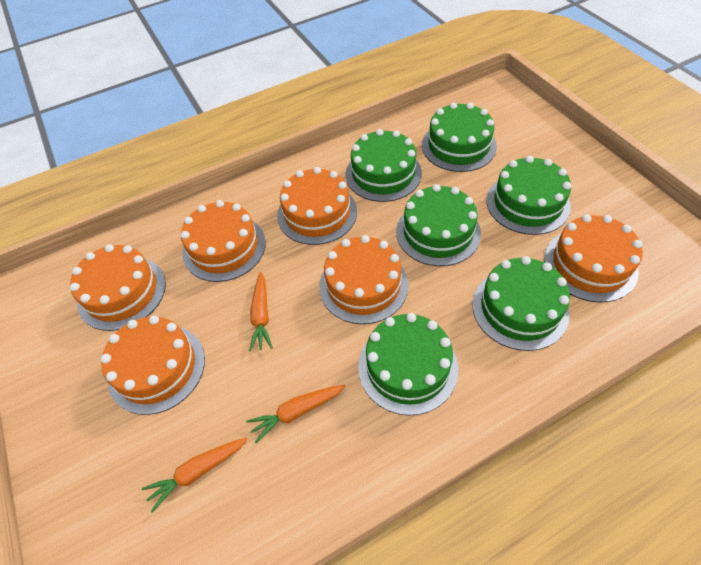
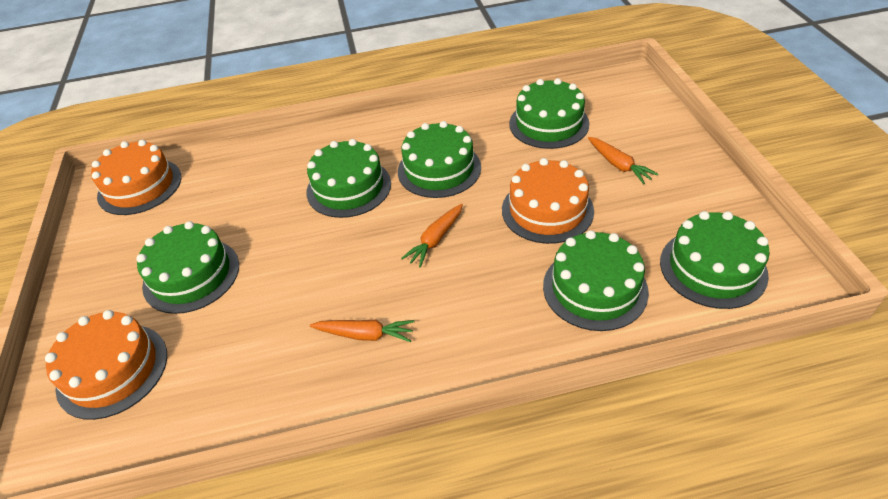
orange cake: 6 -> 3

